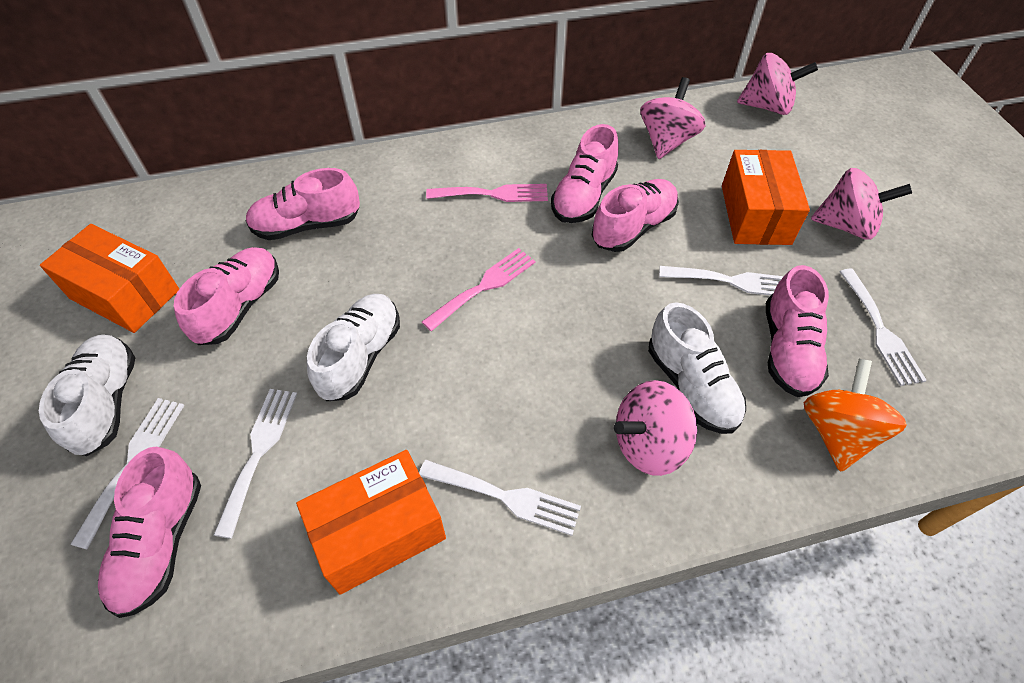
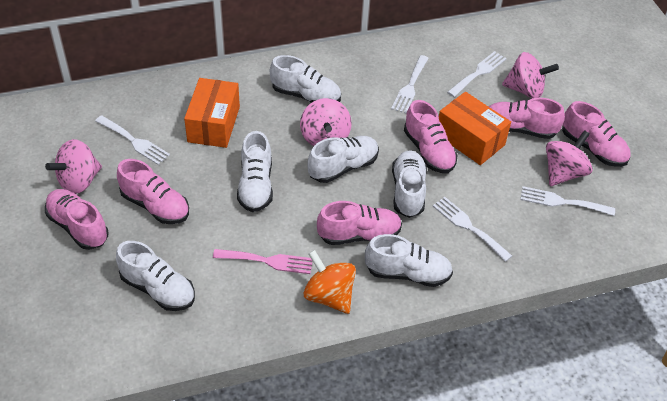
orange box: 3 -> 2
pink fork: 2 -> 1
white shoe: 3 -> 6

